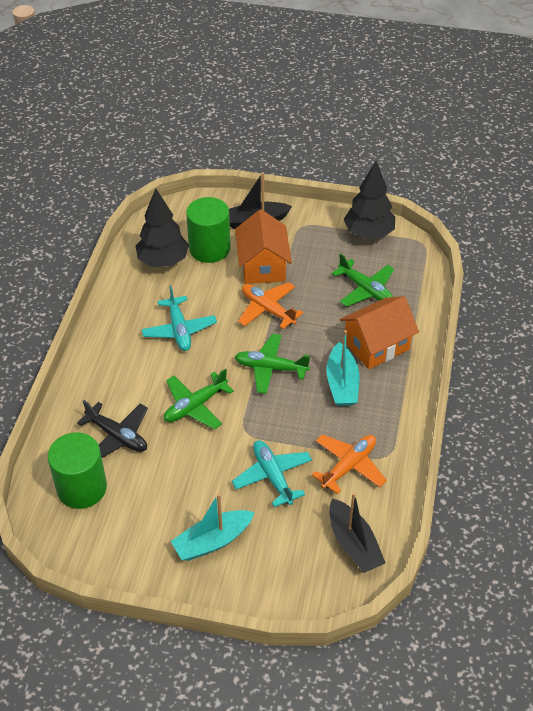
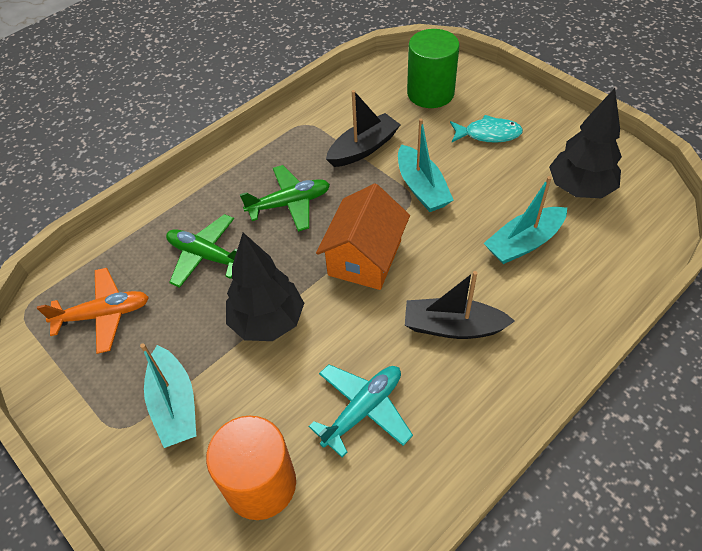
black plane: 1 -> 0
green cylinder: 2 -> 1
green plane: 3 -> 2
orange cylinder: 0 -> 1
orange house: 2 -> 1
orange plane: 2 -> 1
turquoise boat: 2 -> 3
turquoise fish: 0 -> 1
turquoise plane: 2 -> 1

